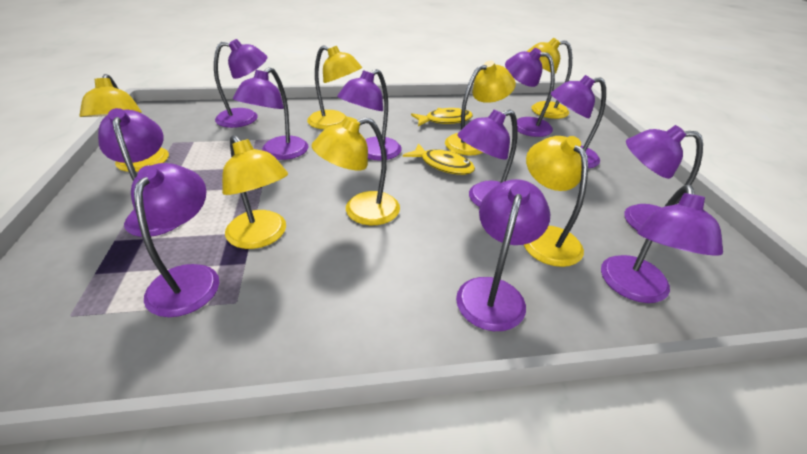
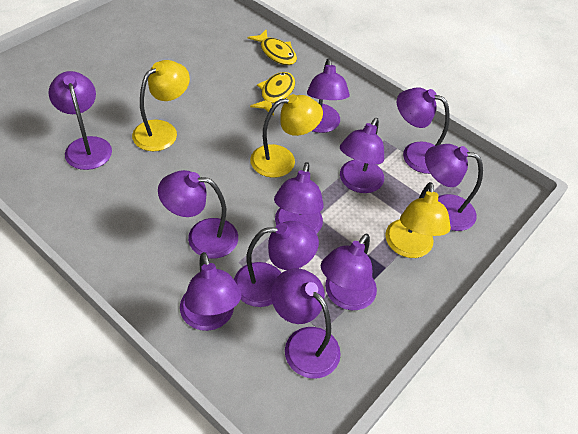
yellow lamp: 7 -> 3

